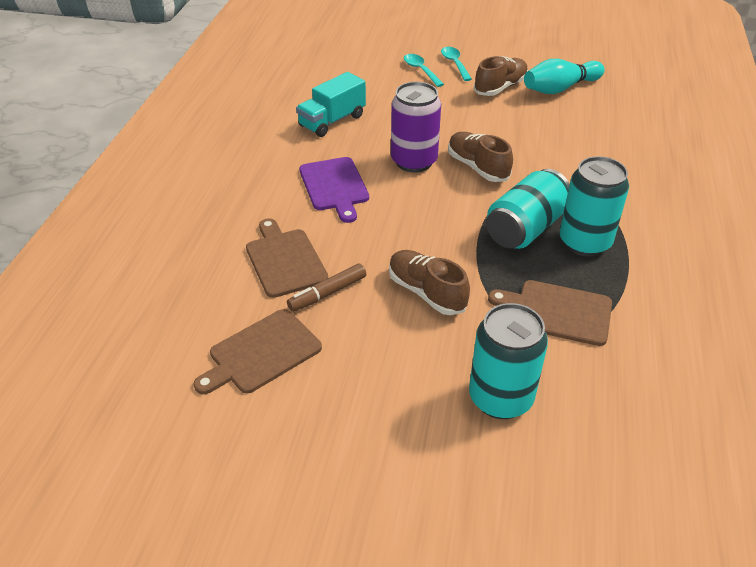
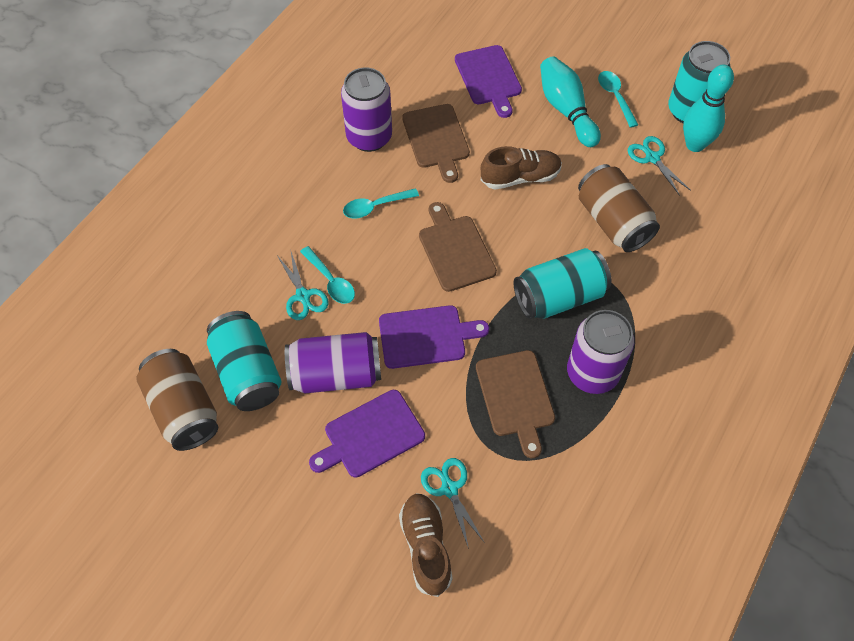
brown can: 0 -> 2
brown marker: 1 -> 0
brown shoe: 3 -> 2
purple can: 1 -> 3
purple cutting board: 1 -> 3
turquoise bowling pin: 1 -> 2
turquoise scissors: 0 -> 3
turquoise spoon: 2 -> 3
turquoise truck: 1 -> 0

